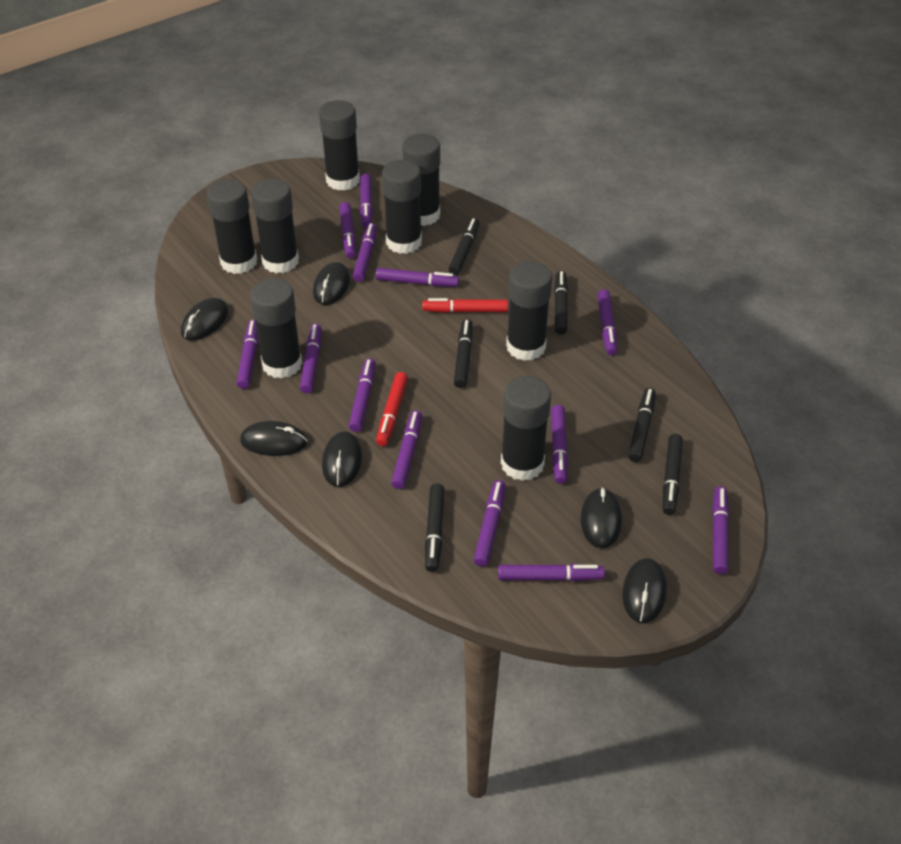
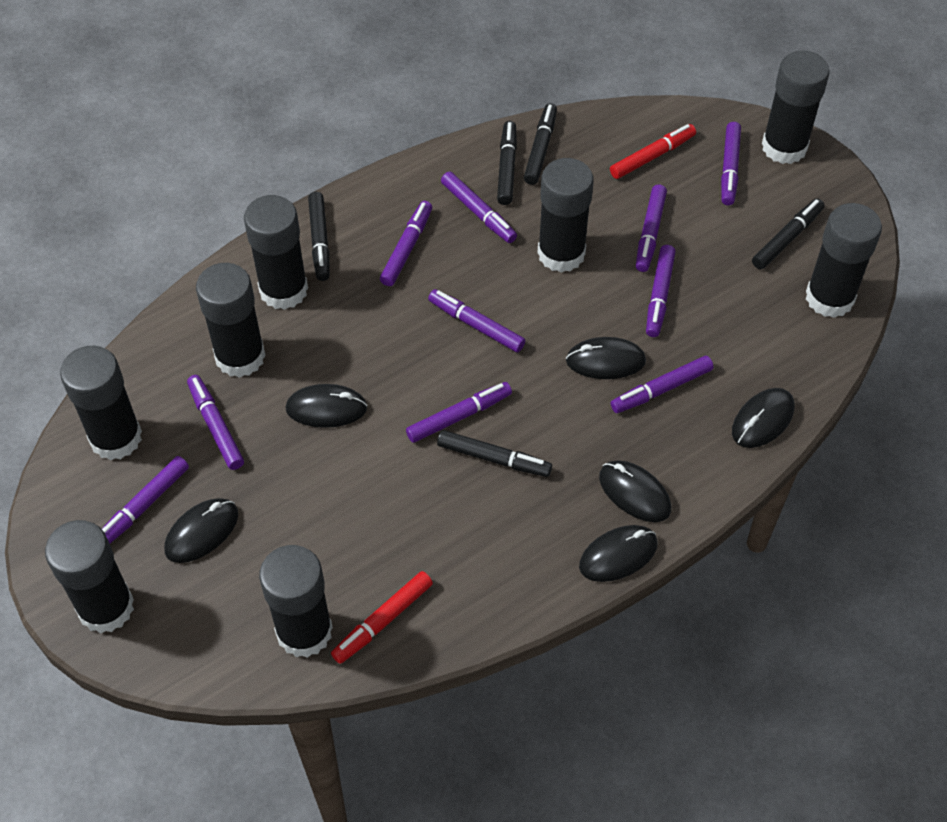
black marker: 6 -> 5
purple marker: 13 -> 10

